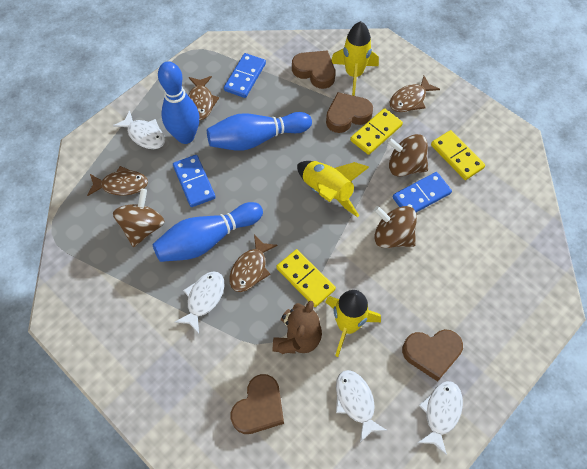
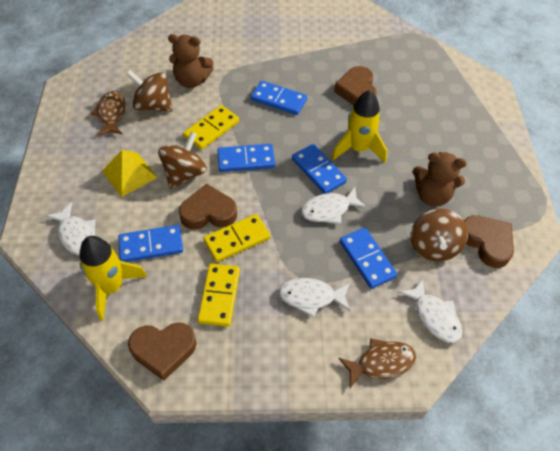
blue bowling pin: 3 -> 0
blue domino: 3 -> 5
brown fish: 4 -> 2
brown teddy bear: 1 -> 2
yellow pyramid: 0 -> 1
yellow rocket: 3 -> 2

